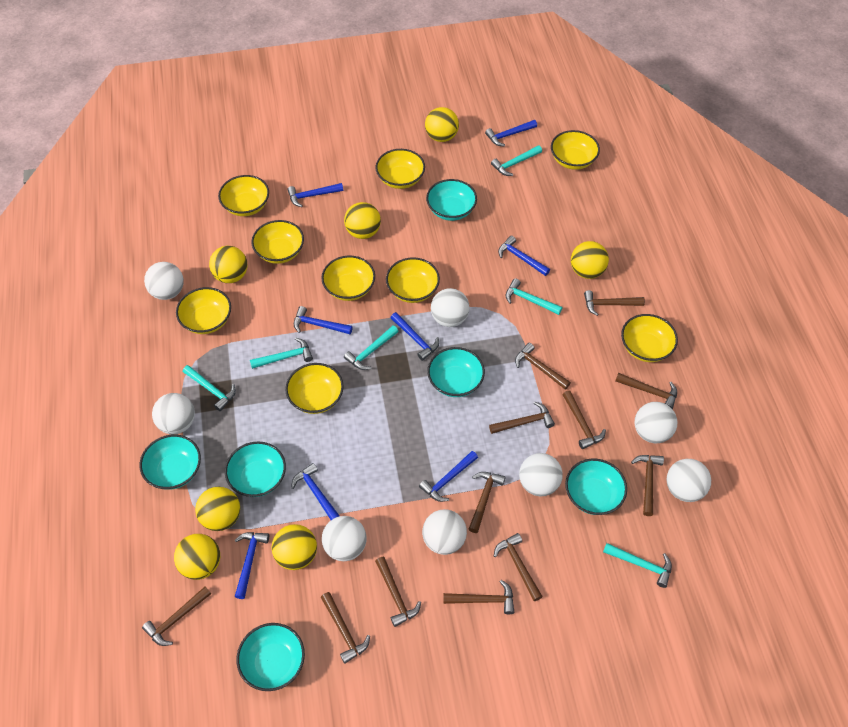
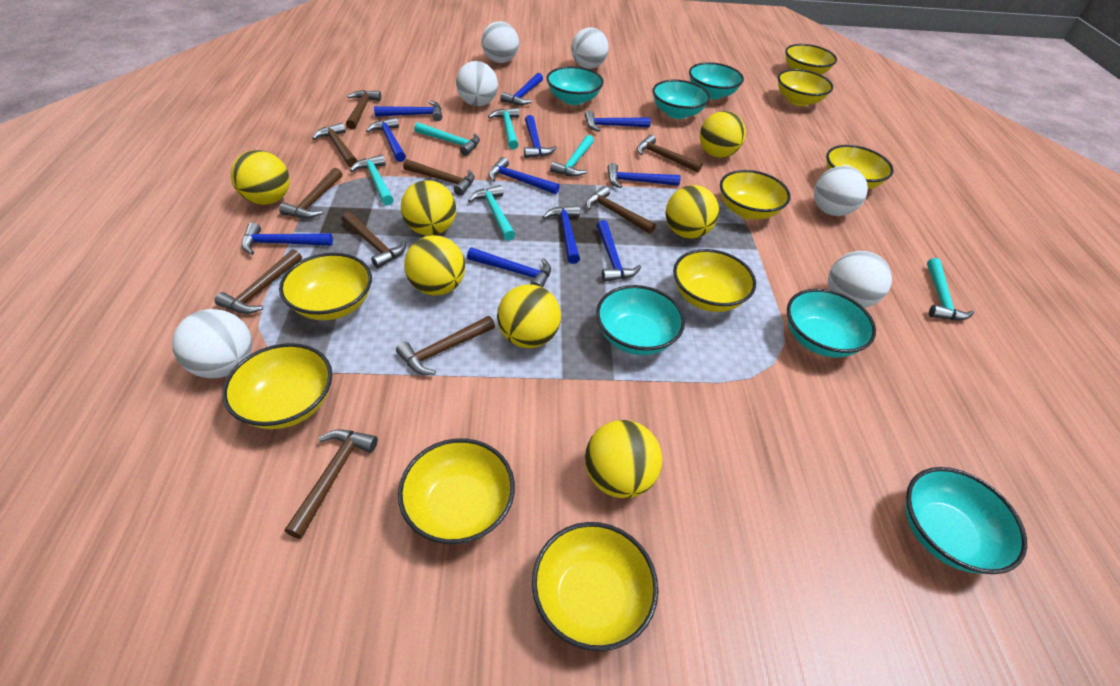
blue hammer: 8 -> 11
brown hammer: 12 -> 10
white ball: 8 -> 6

